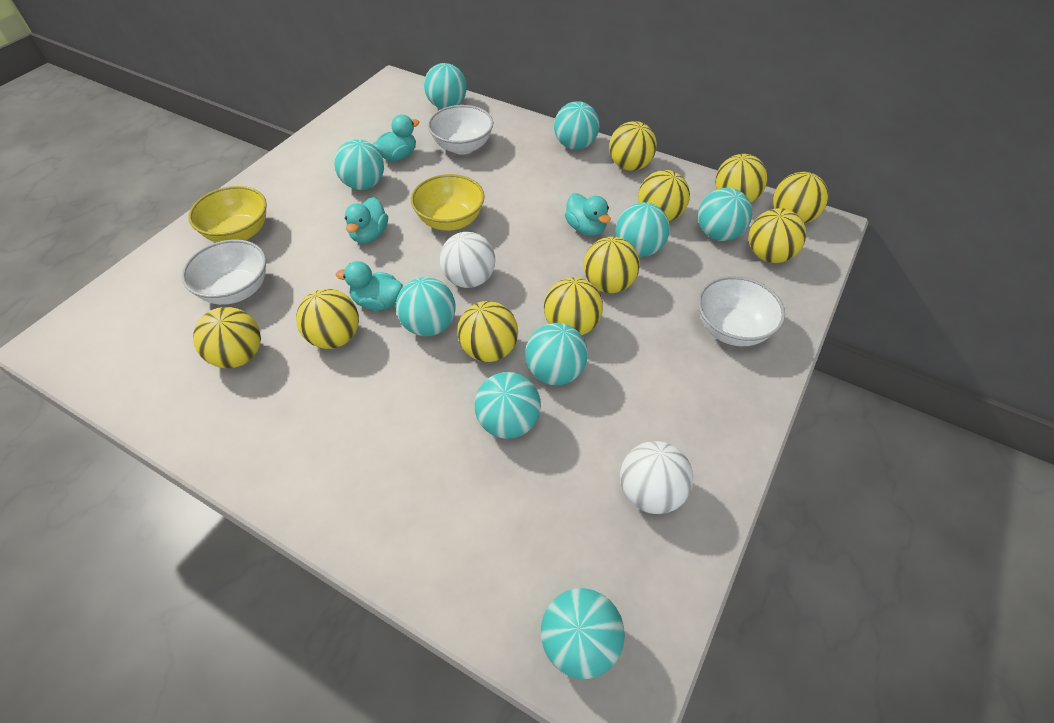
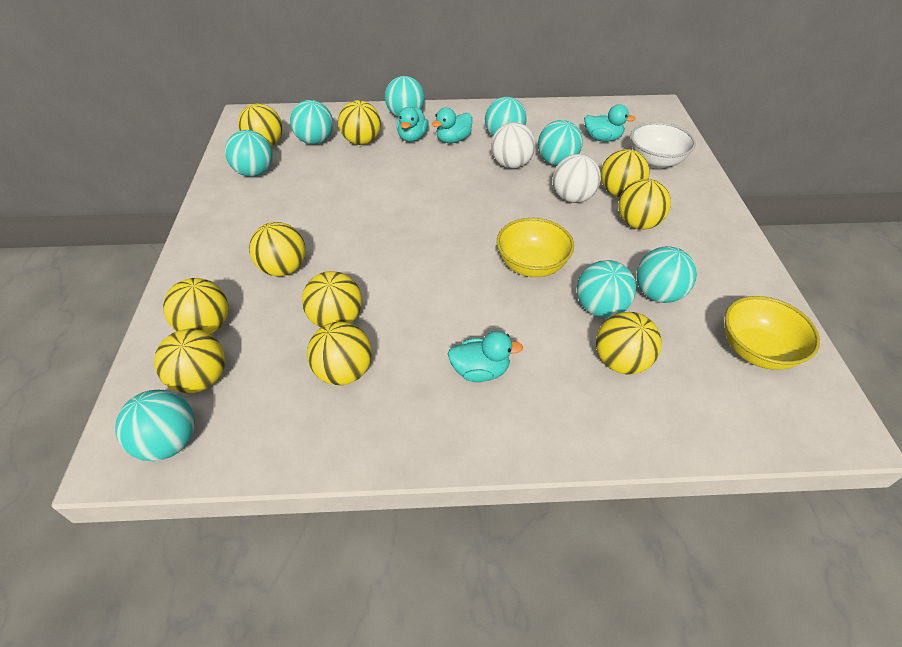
turquoise ball: 9 -> 8
white bowl: 3 -> 1

